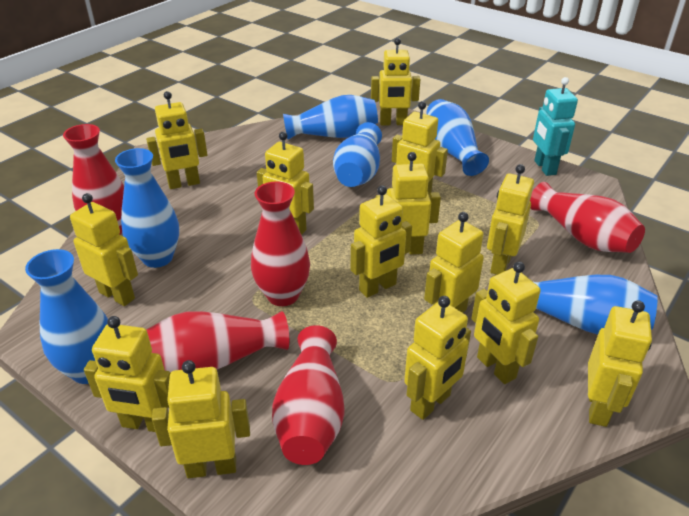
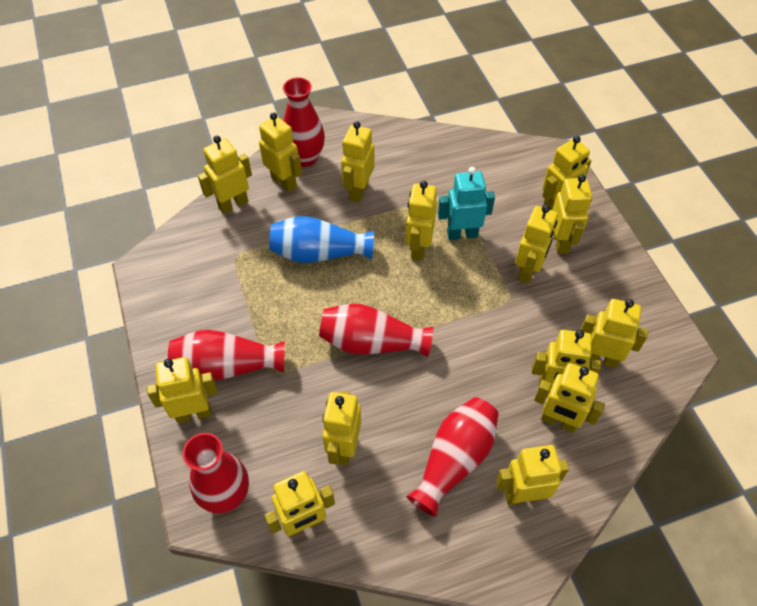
blue vase: 6 -> 1

